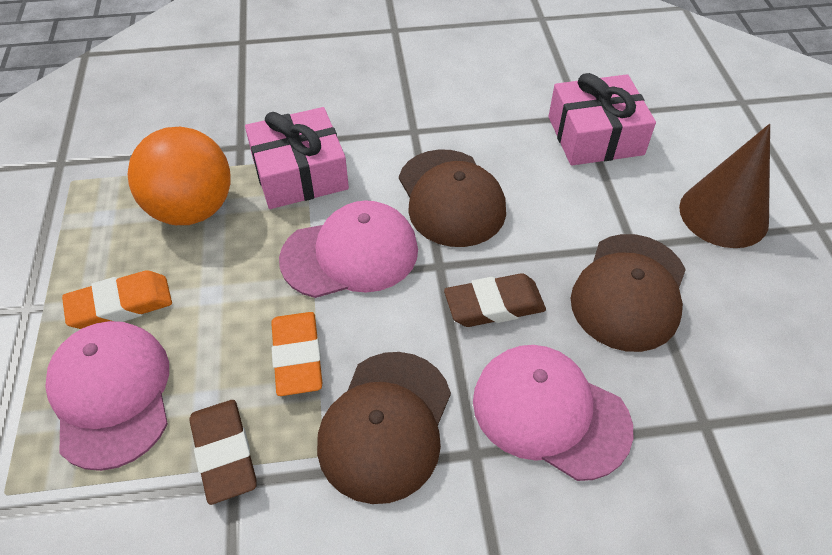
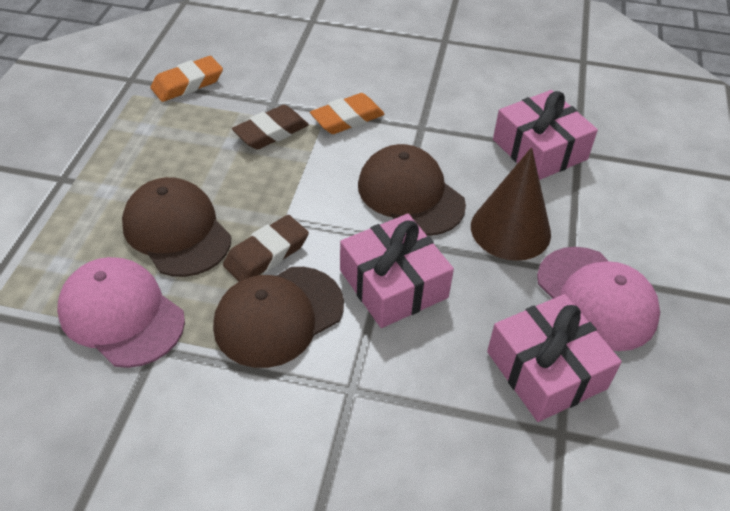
orange ball: 1 -> 0
pink cap: 3 -> 2
pink gift: 2 -> 3

